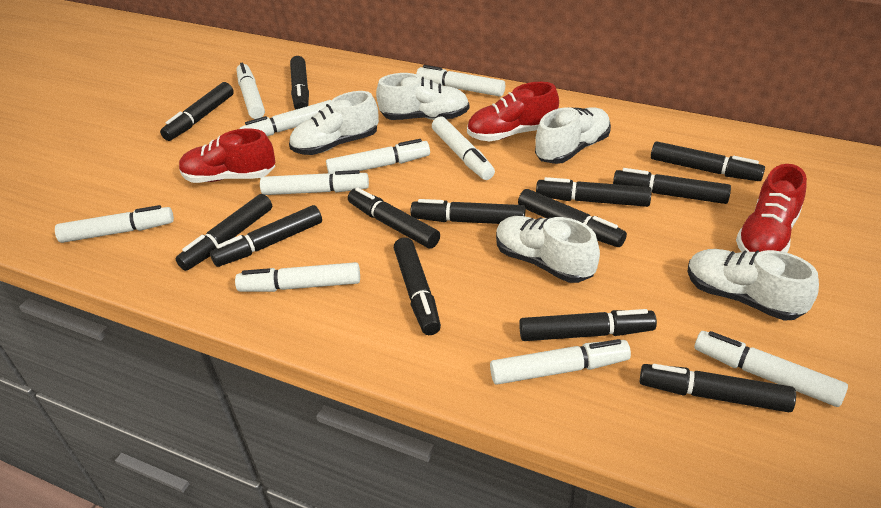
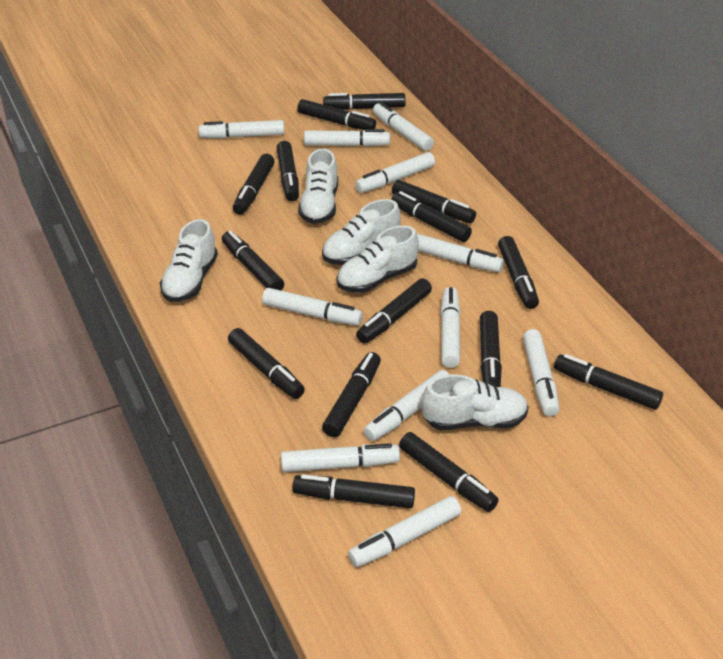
black marker: 13 -> 15
red shoe: 3 -> 0
white marker: 10 -> 11

